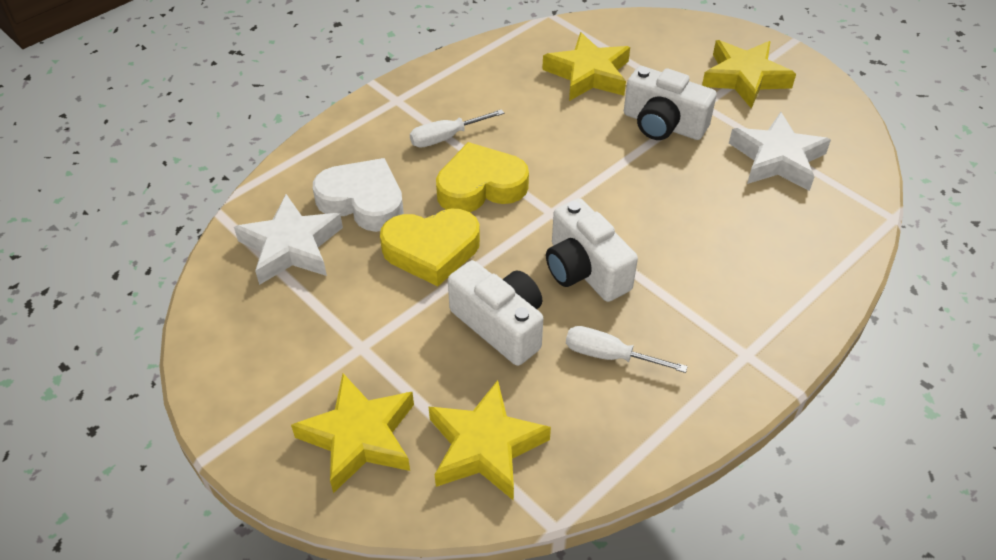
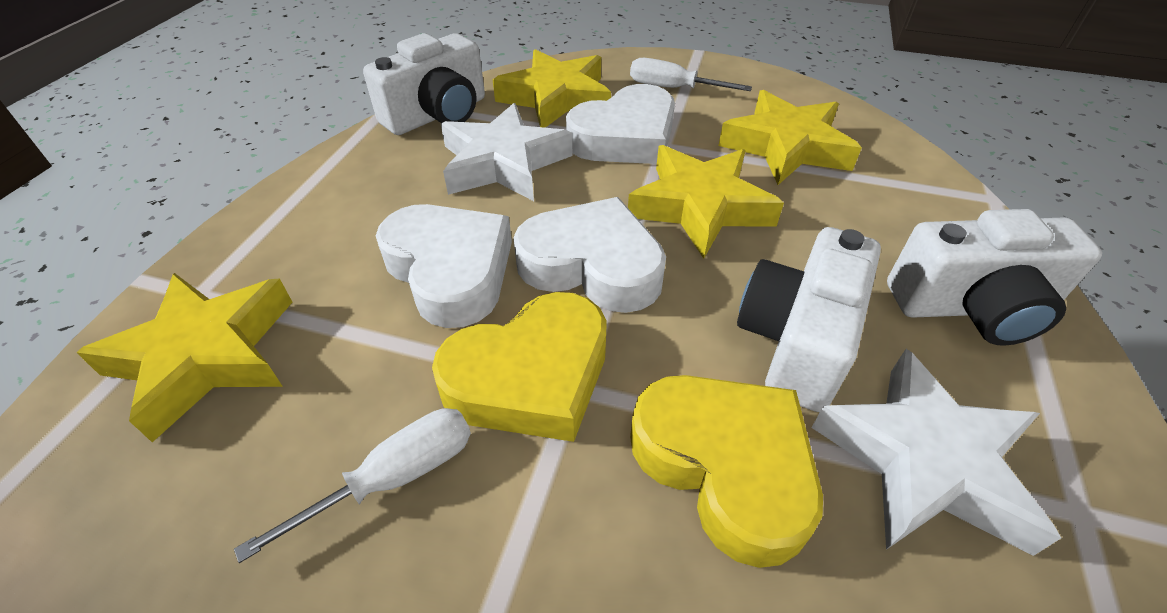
white heart: 1 -> 3

